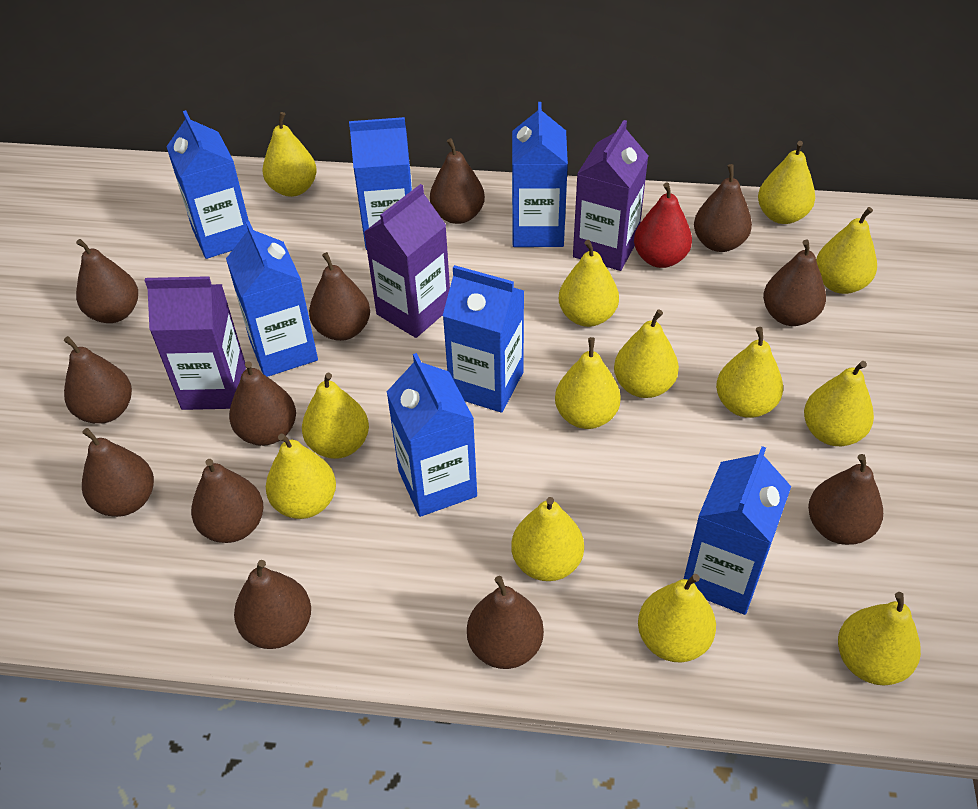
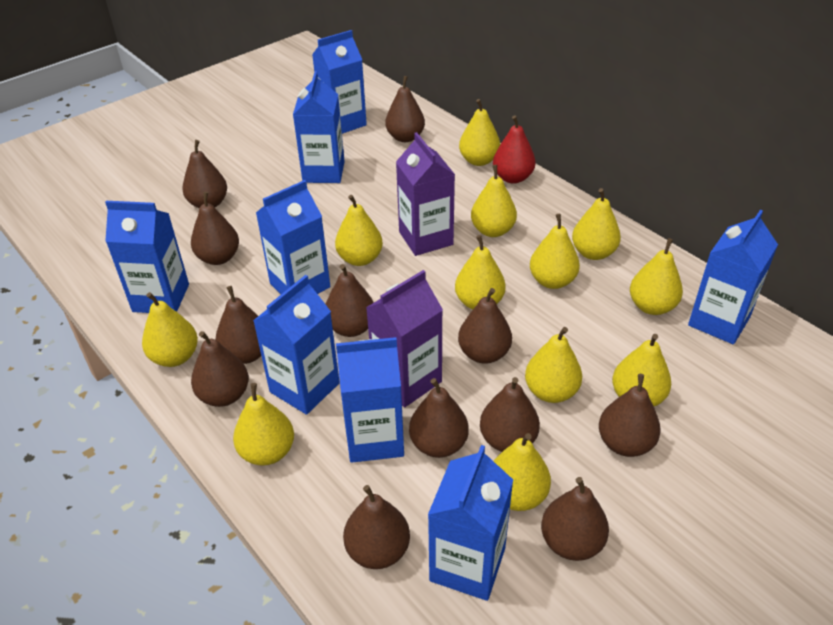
blue carton: 7 -> 8
purple carton: 3 -> 2
yellow pear: 13 -> 12

